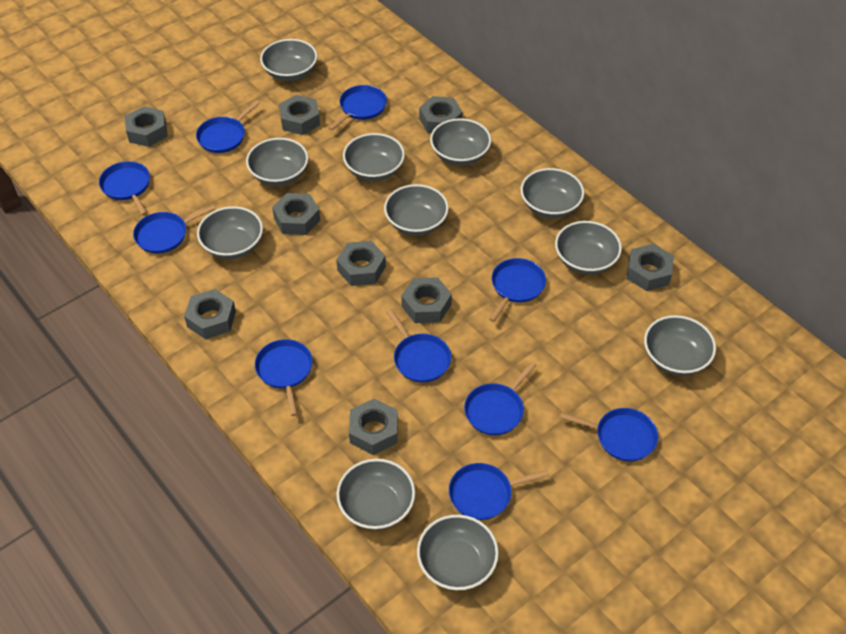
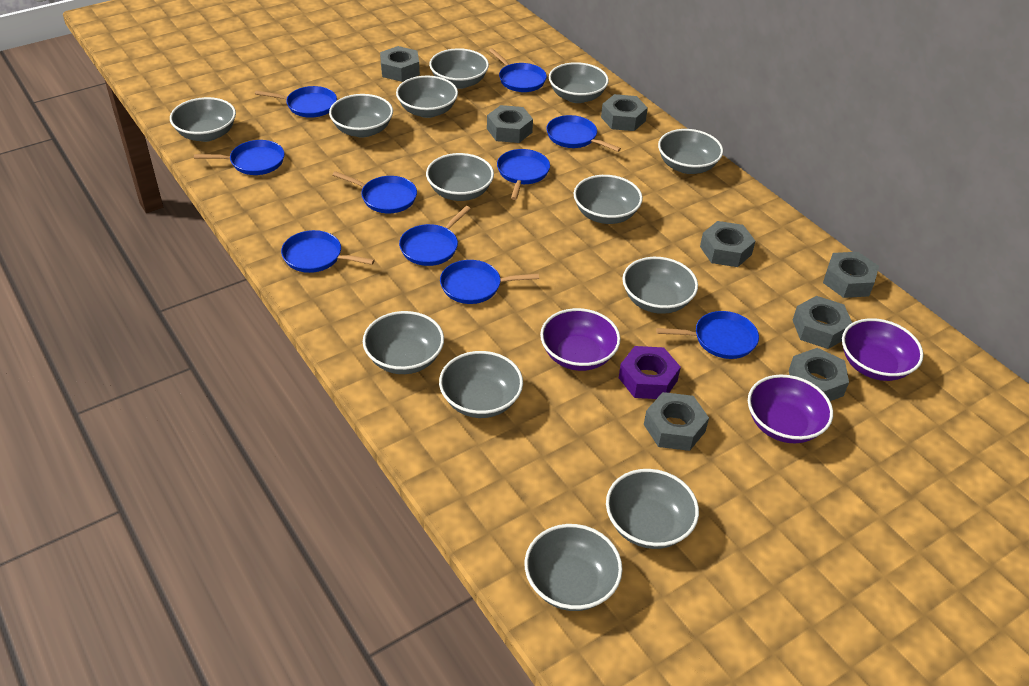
grey bowl: 11 -> 13
grey nut: 9 -> 8
purple bowl: 0 -> 3
purple nut: 0 -> 1

